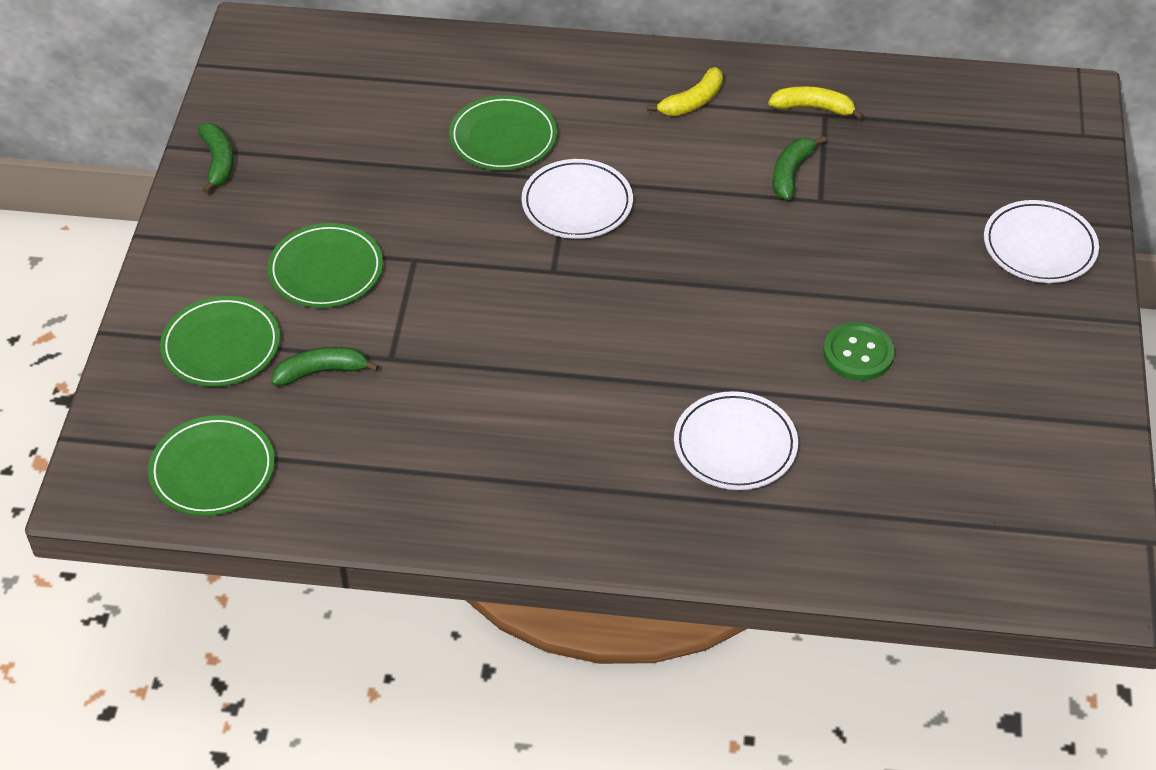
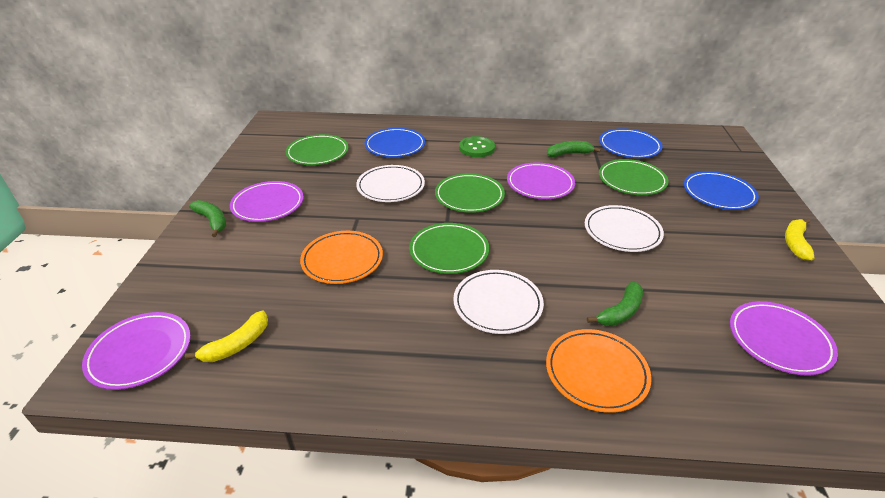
blue plate: 0 -> 3
orange plate: 0 -> 2
purple plate: 0 -> 4

